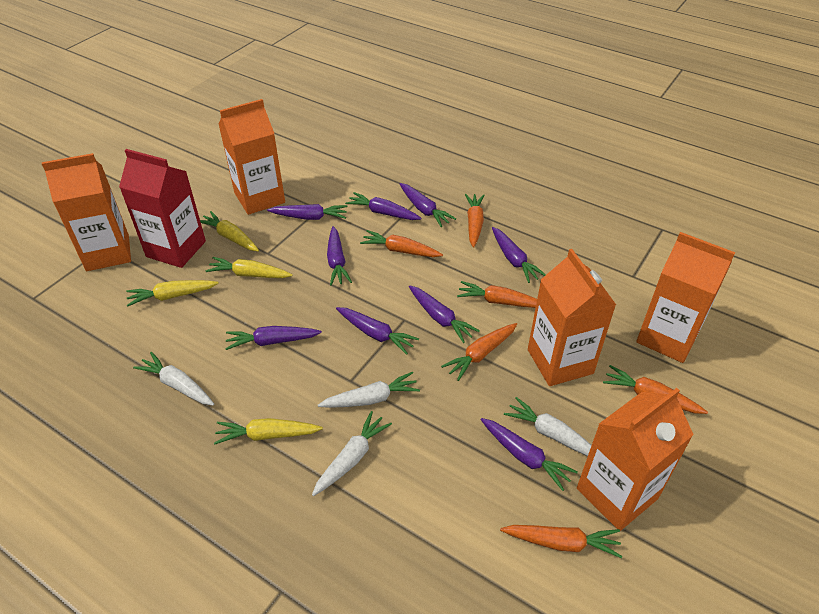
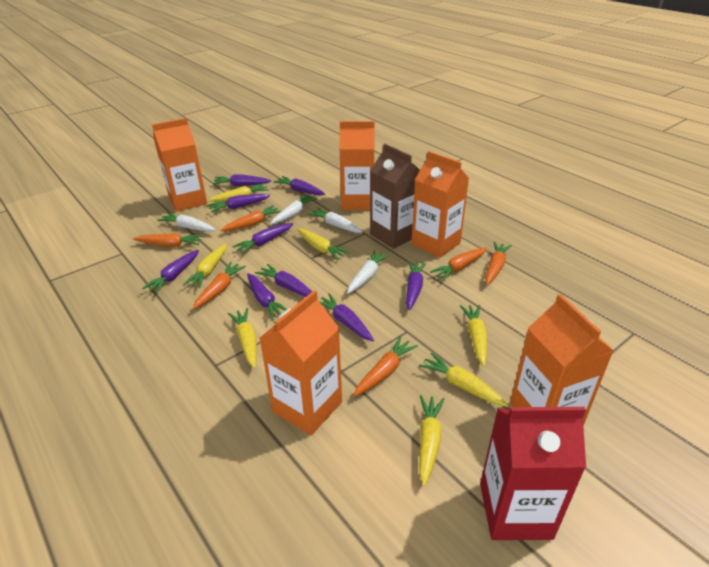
brown carton: 0 -> 1
yellow carrot: 4 -> 7

